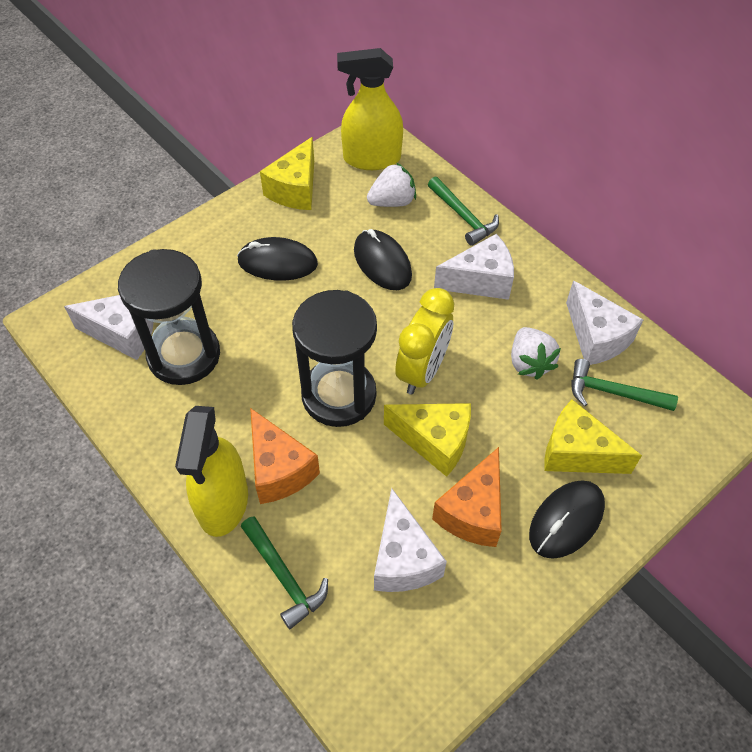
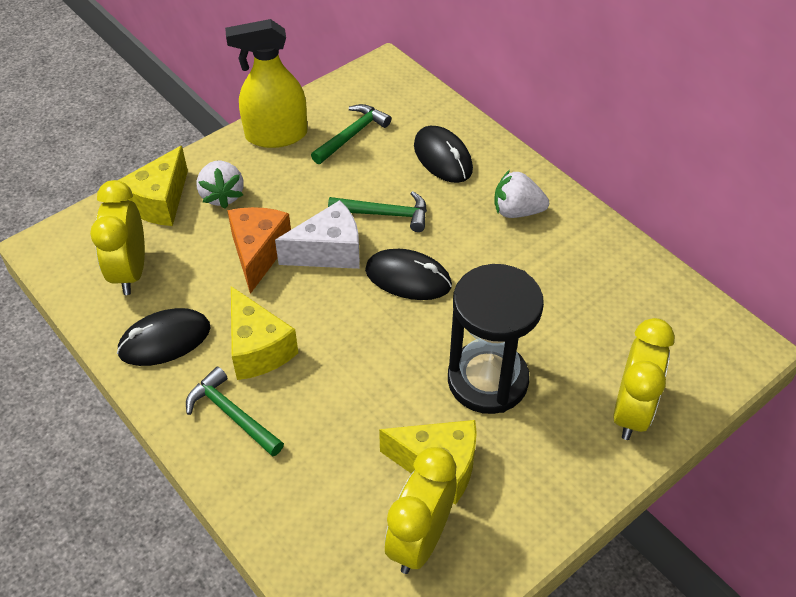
black hourglass: 2 -> 1
orange cheese: 2 -> 1
white cheese: 4 -> 1
yellow clock: 1 -> 3
yellow spray bottle: 2 -> 1

